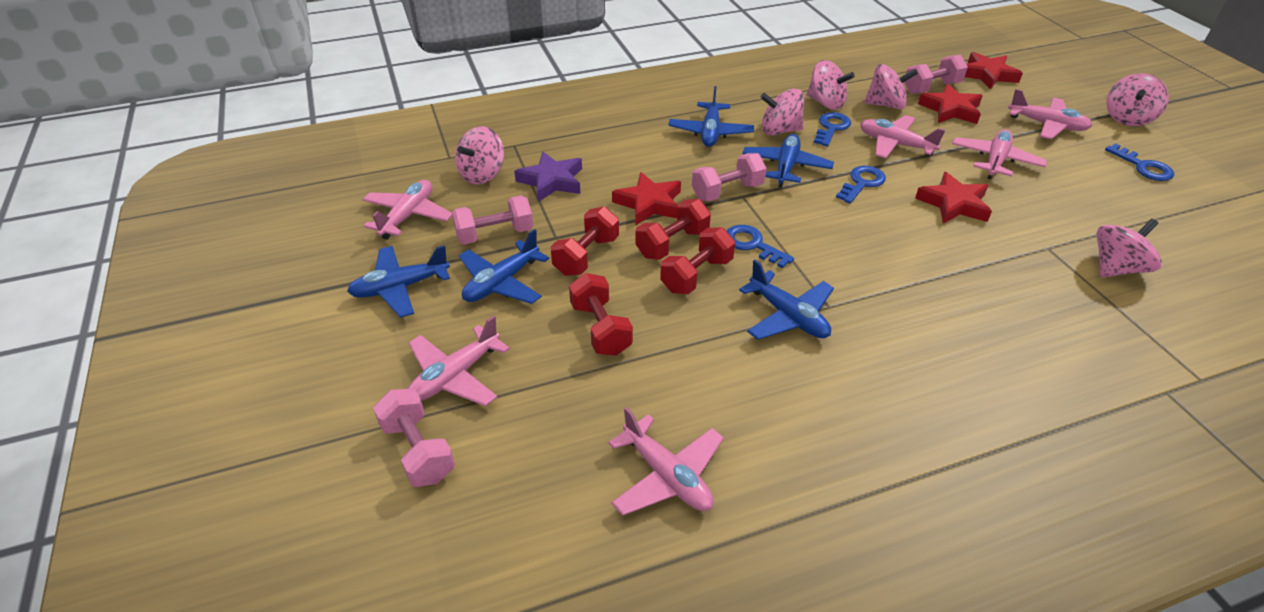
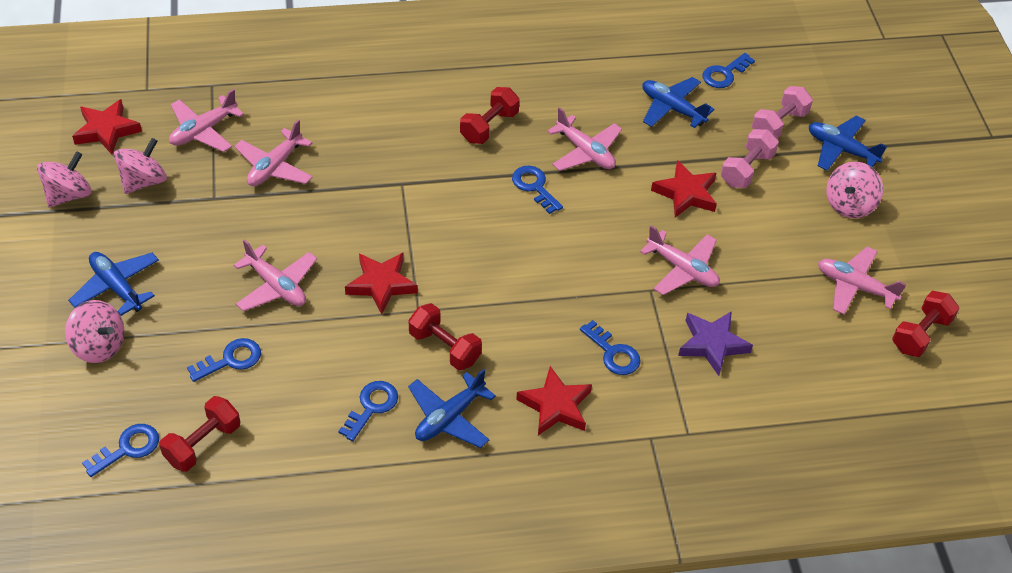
blue key: 4 -> 6
blue plane: 5 -> 4
pink dumbbell: 4 -> 2
pink spinning top: 6 -> 4

